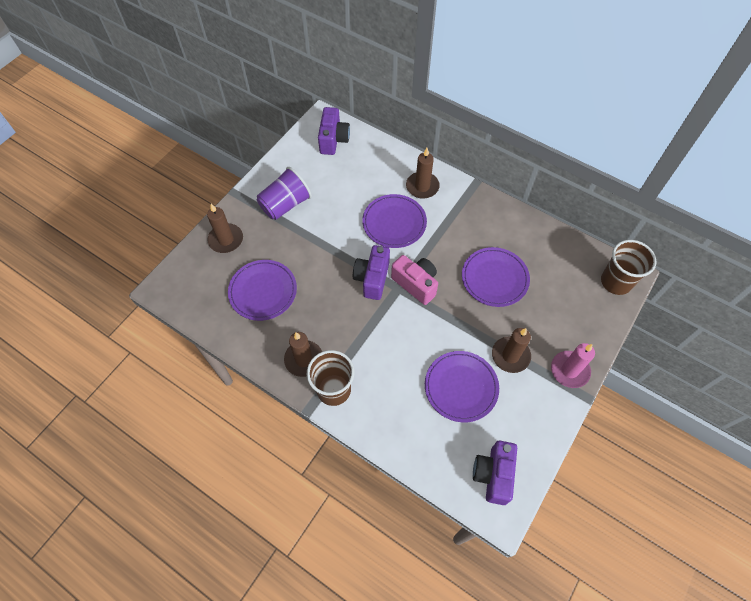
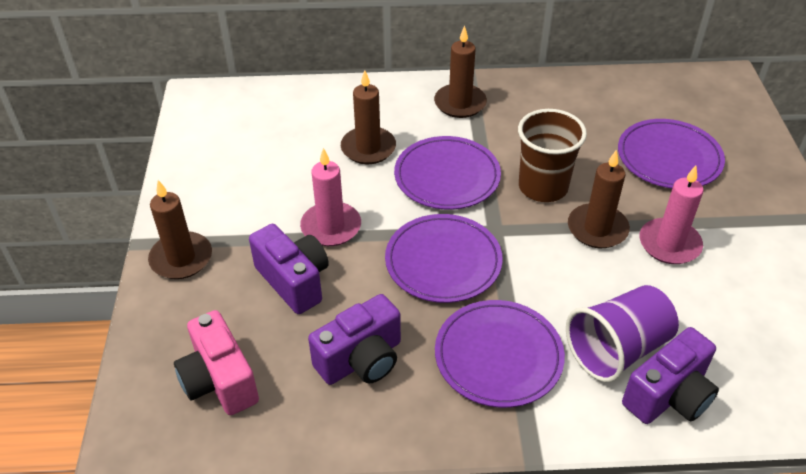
brown cup: 2 -> 1
pink candle: 1 -> 2

